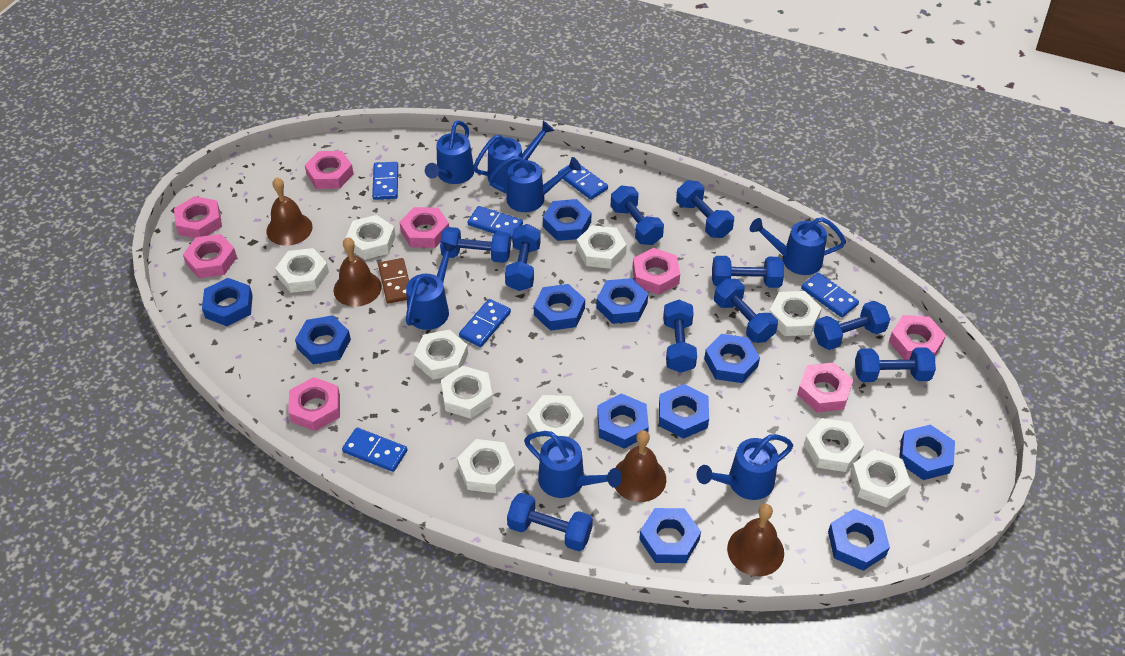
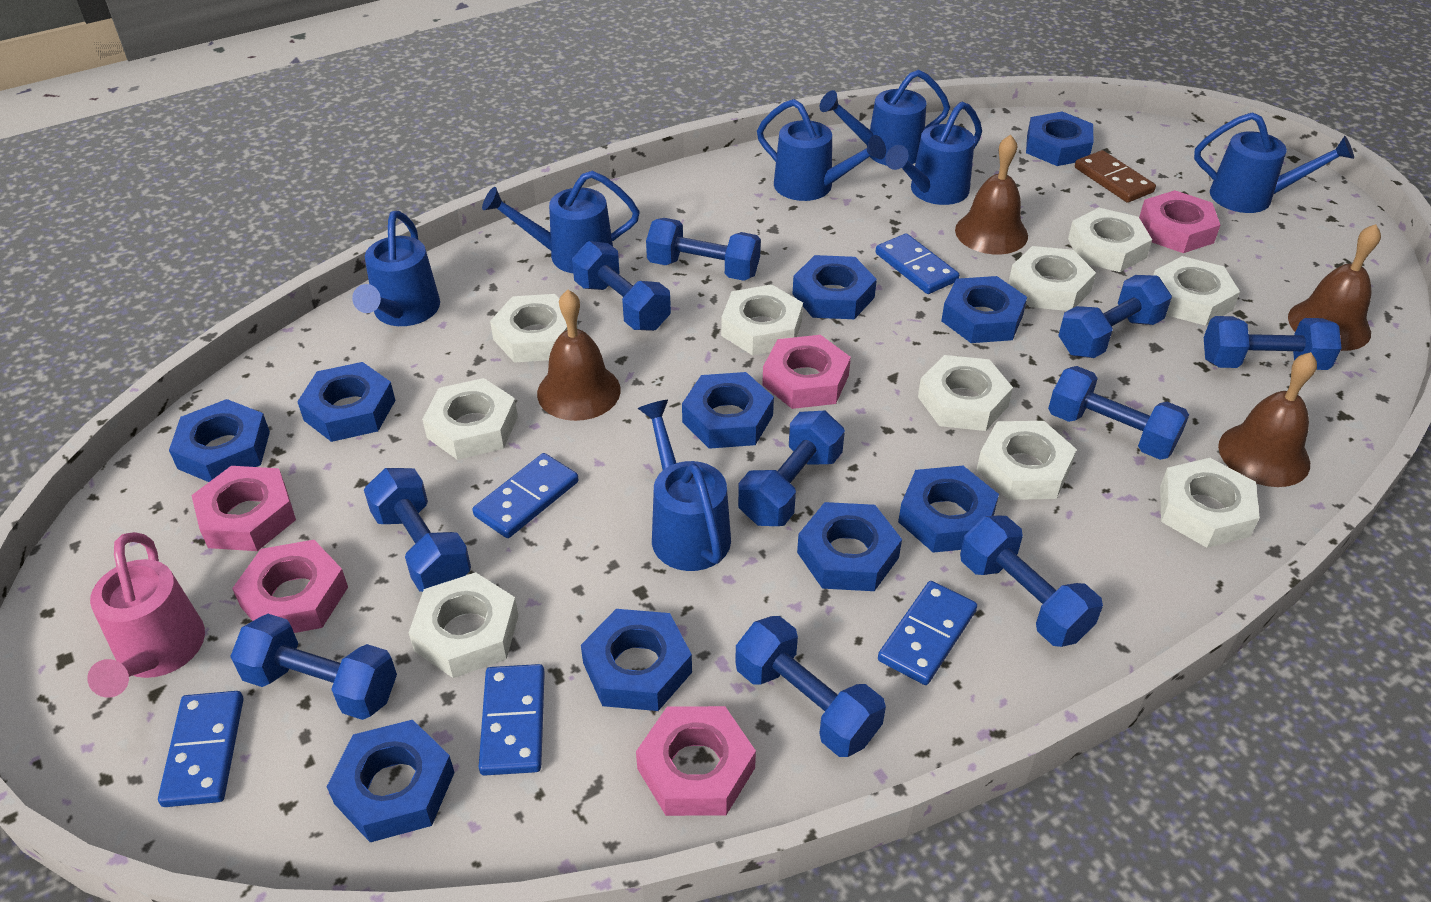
blue domino: 6 -> 5
blue nut: 11 -> 10
pink nut: 8 -> 5
pink watering can: 0 -> 1

